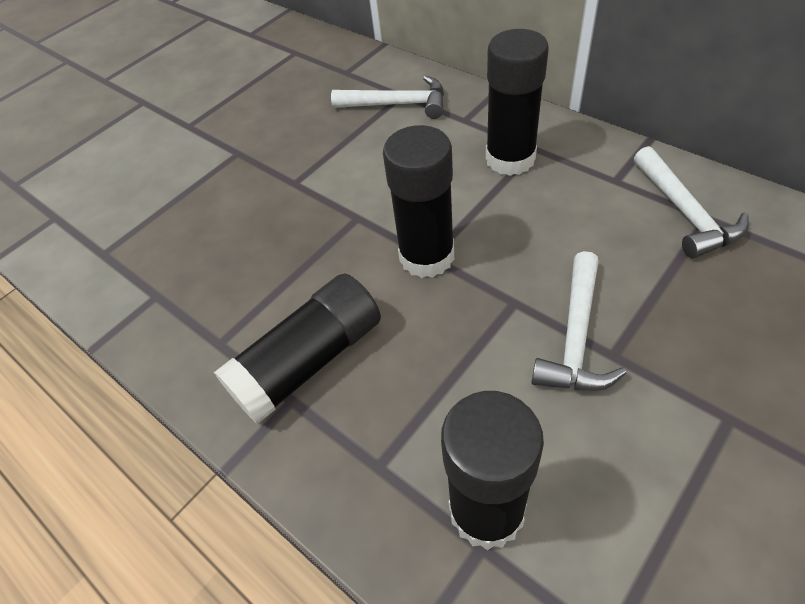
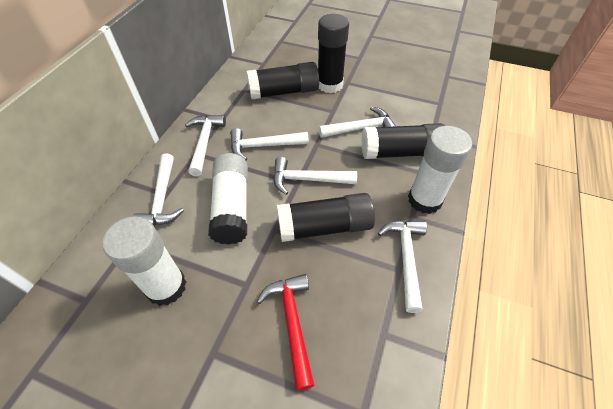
red hammer: 0 -> 1
white glue stick: 0 -> 3
white hammer: 3 -> 6

